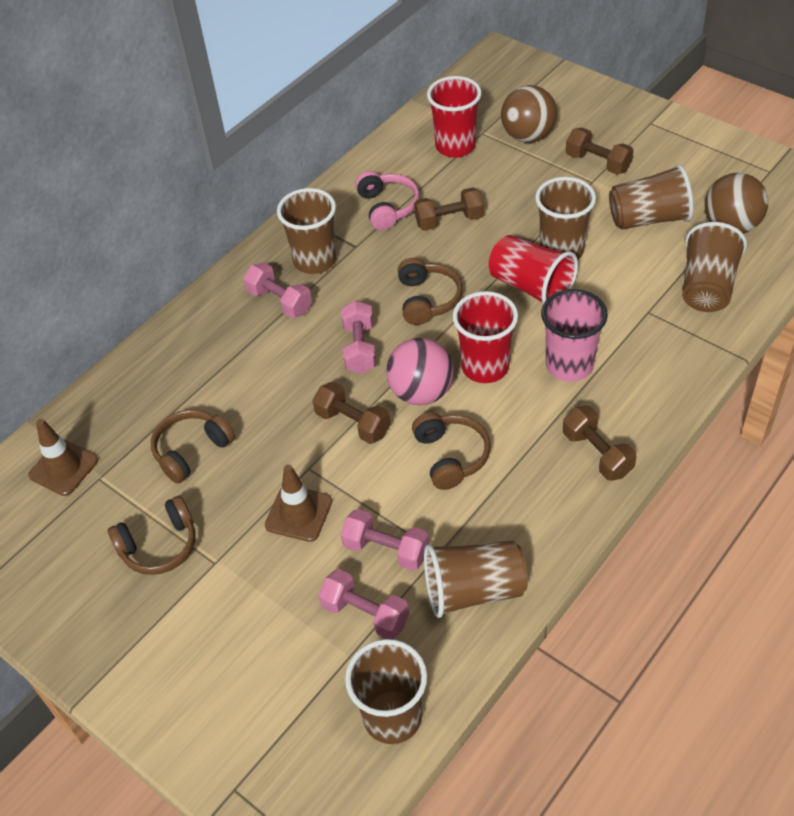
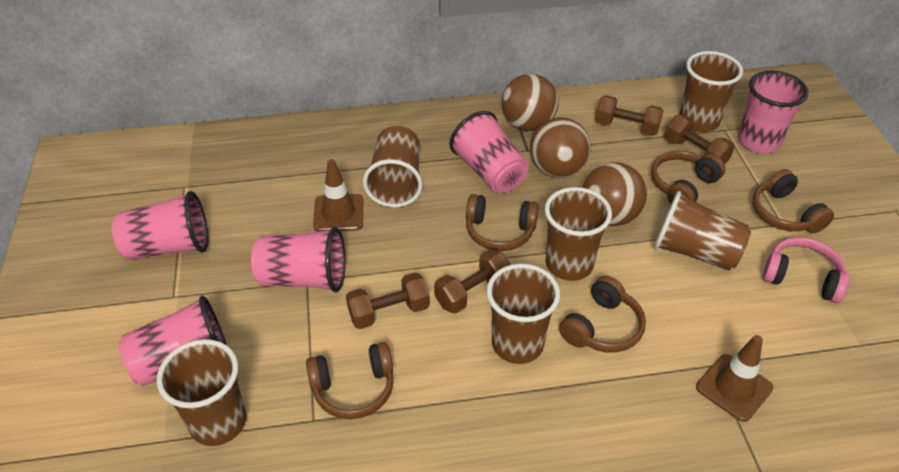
brown ball: 2 -> 3
brown headphones: 4 -> 5
pink ball: 1 -> 0
pink cup: 1 -> 5
pink dumbbell: 4 -> 0
red cup: 3 -> 0

